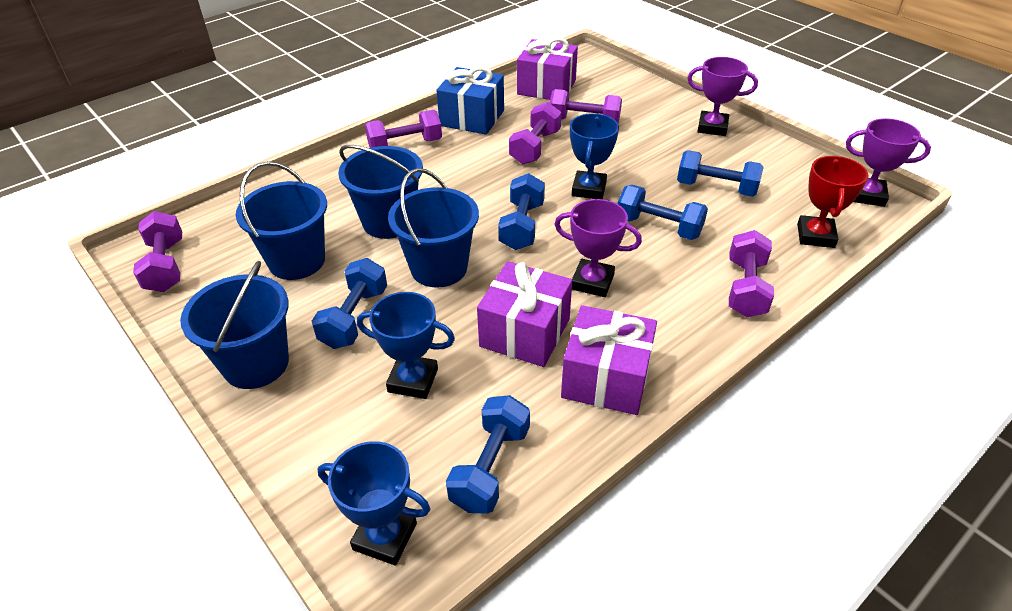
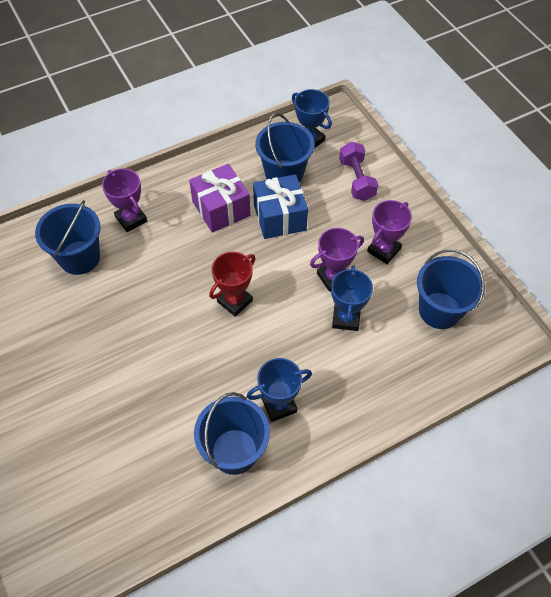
blue dumbbell: 5 -> 0
purple dumbbell: 5 -> 1
purple gift: 3 -> 1

